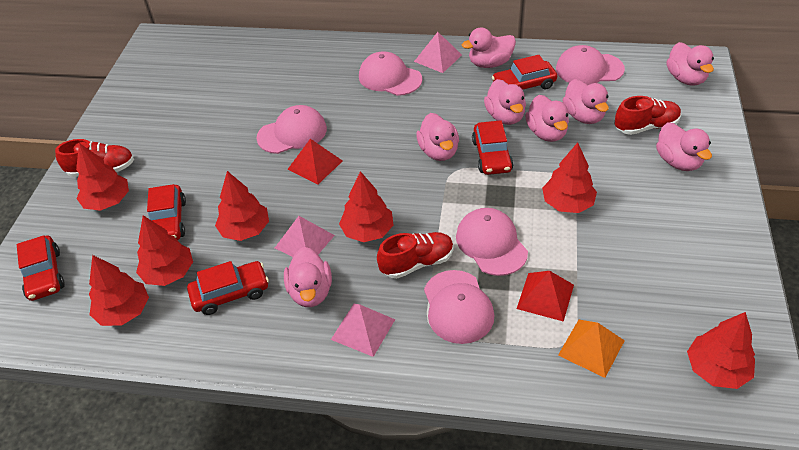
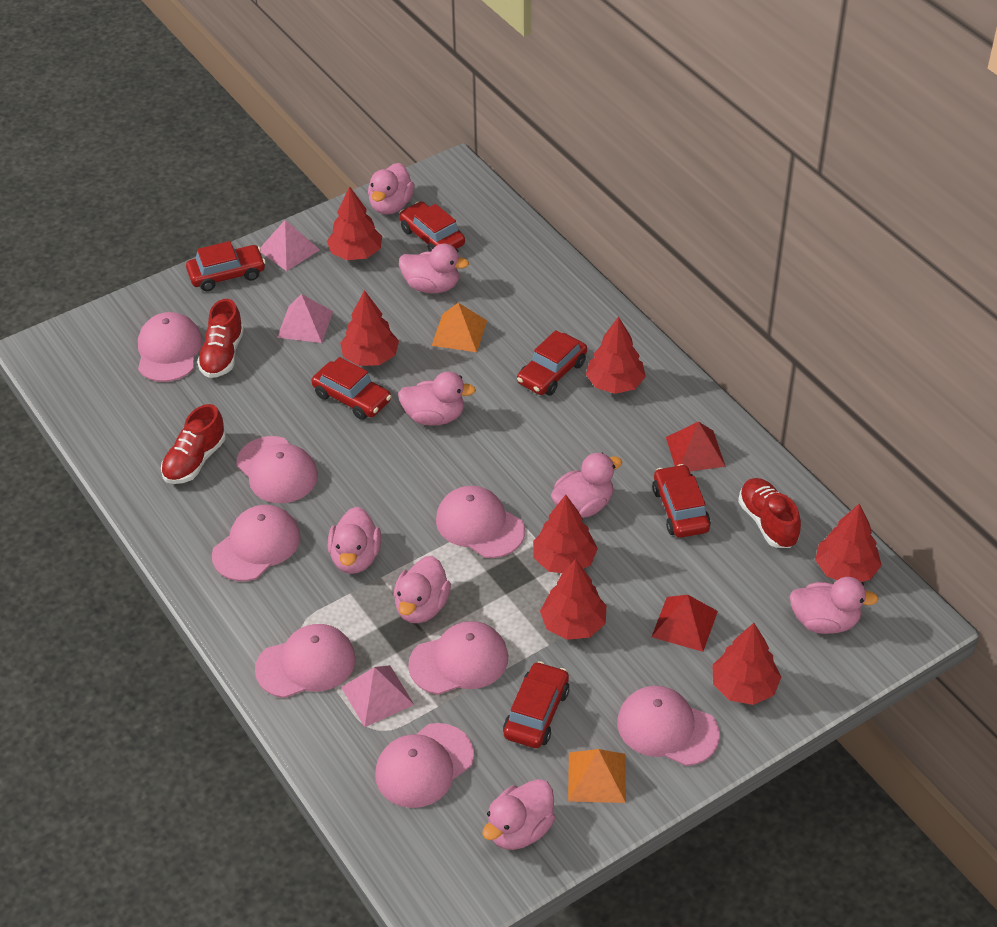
orange pyramid: 1 -> 2
pink cap: 5 -> 8
red car: 5 -> 6

